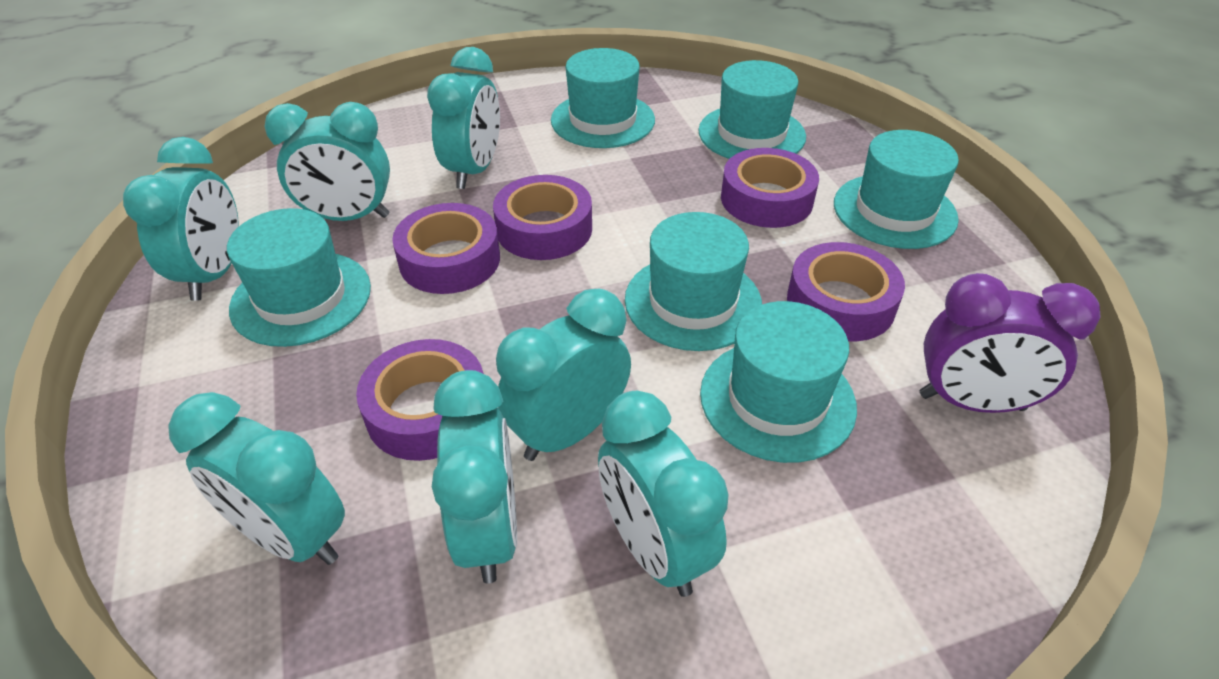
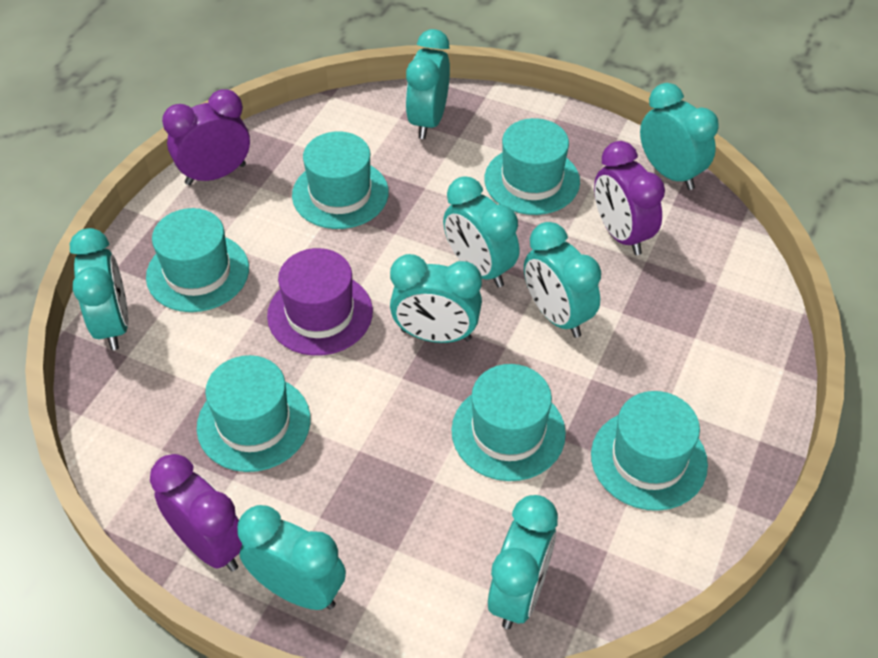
purple clock: 1 -> 3
purple hat: 0 -> 1
purple tape: 5 -> 0
turquoise clock: 7 -> 8

